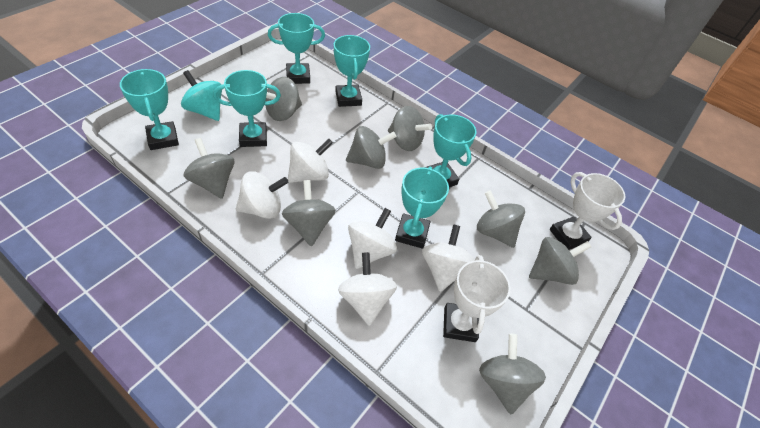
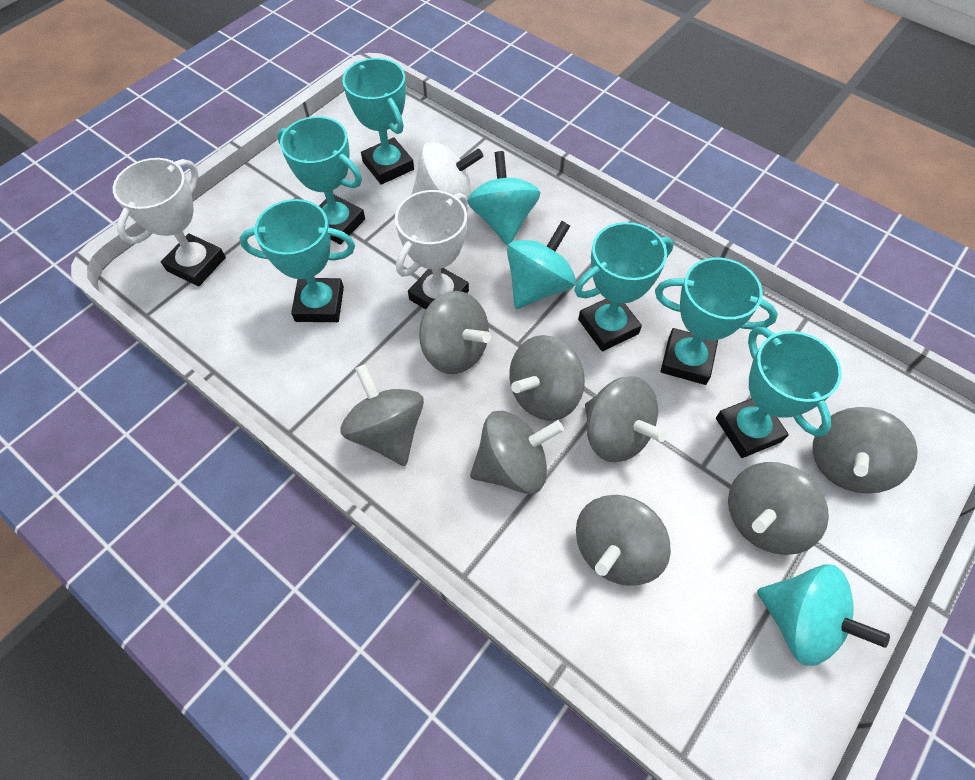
turquoise spinning top: 1 -> 3
white spinning top: 5 -> 1

